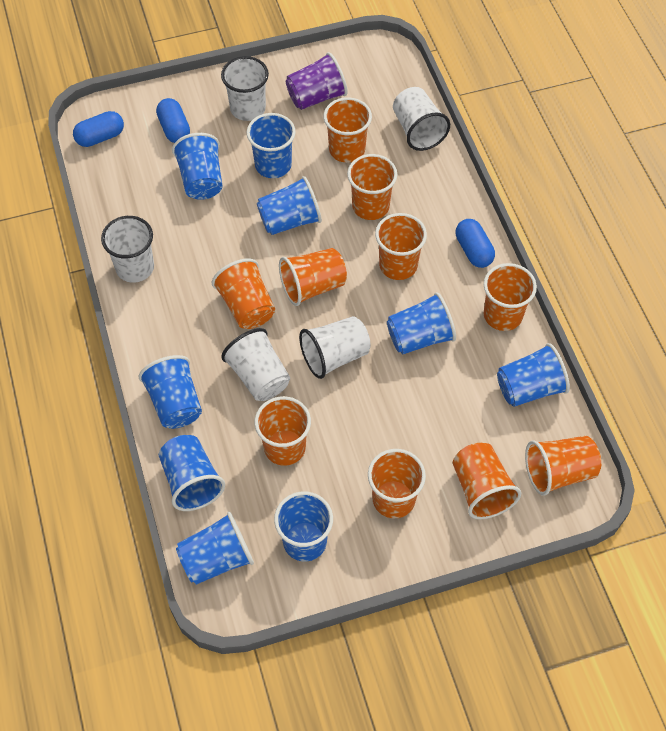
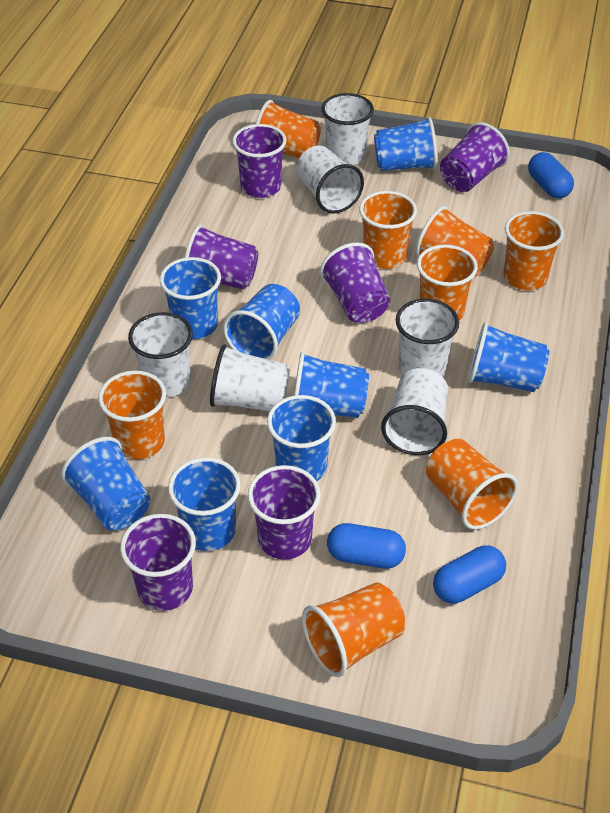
blue cup: 9 -> 8
orange cup: 10 -> 8
purple cup: 1 -> 6
white cup: 5 -> 6

